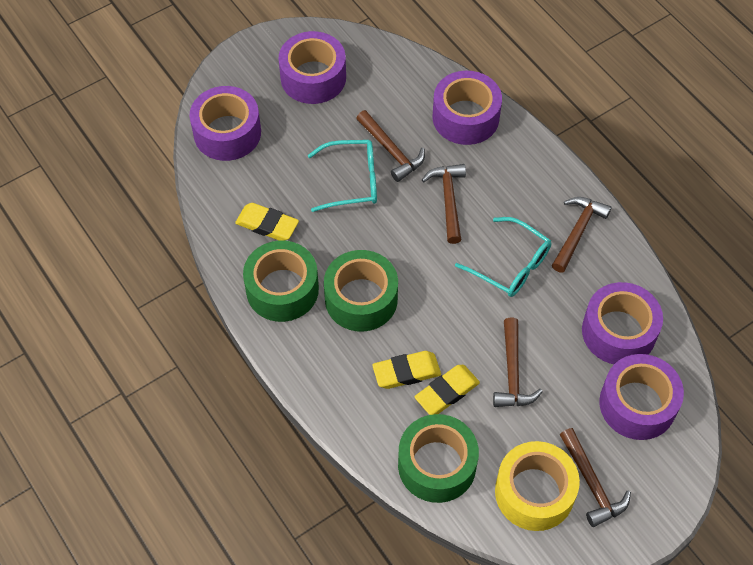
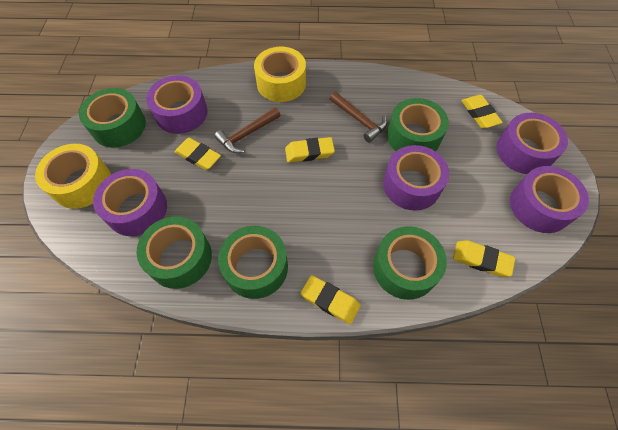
brown hammer: 5 -> 2
green tape: 3 -> 5
turquoise glasses: 2 -> 0
yellow eraser: 3 -> 5
yellow tape: 1 -> 2

